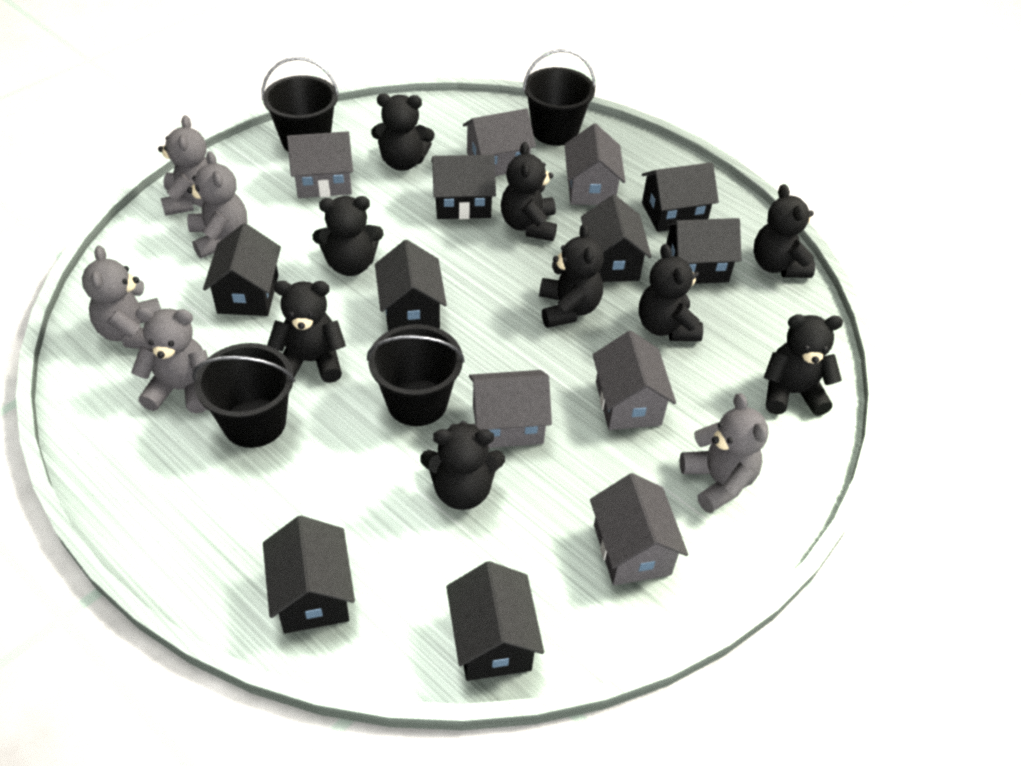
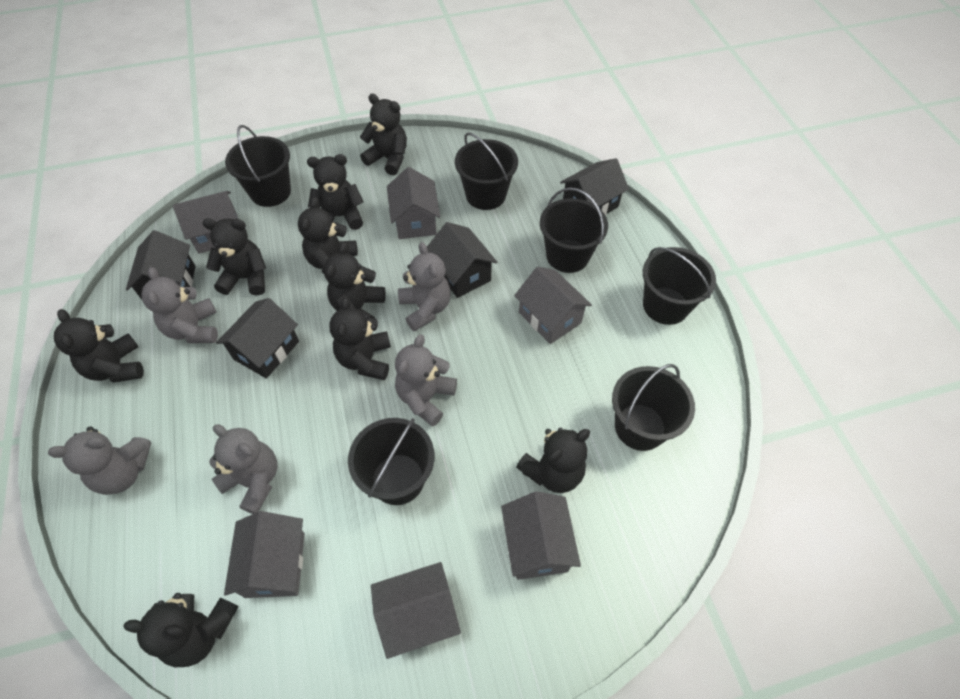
black bucket: 4 -> 6
black house: 8 -> 4

